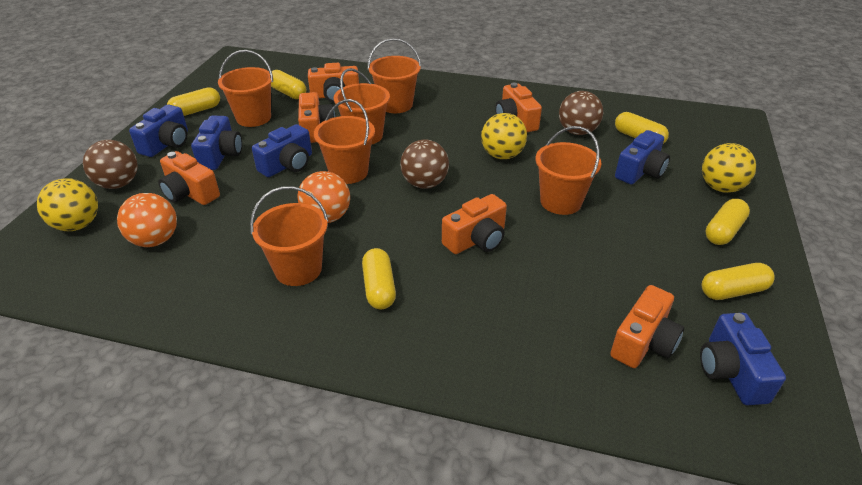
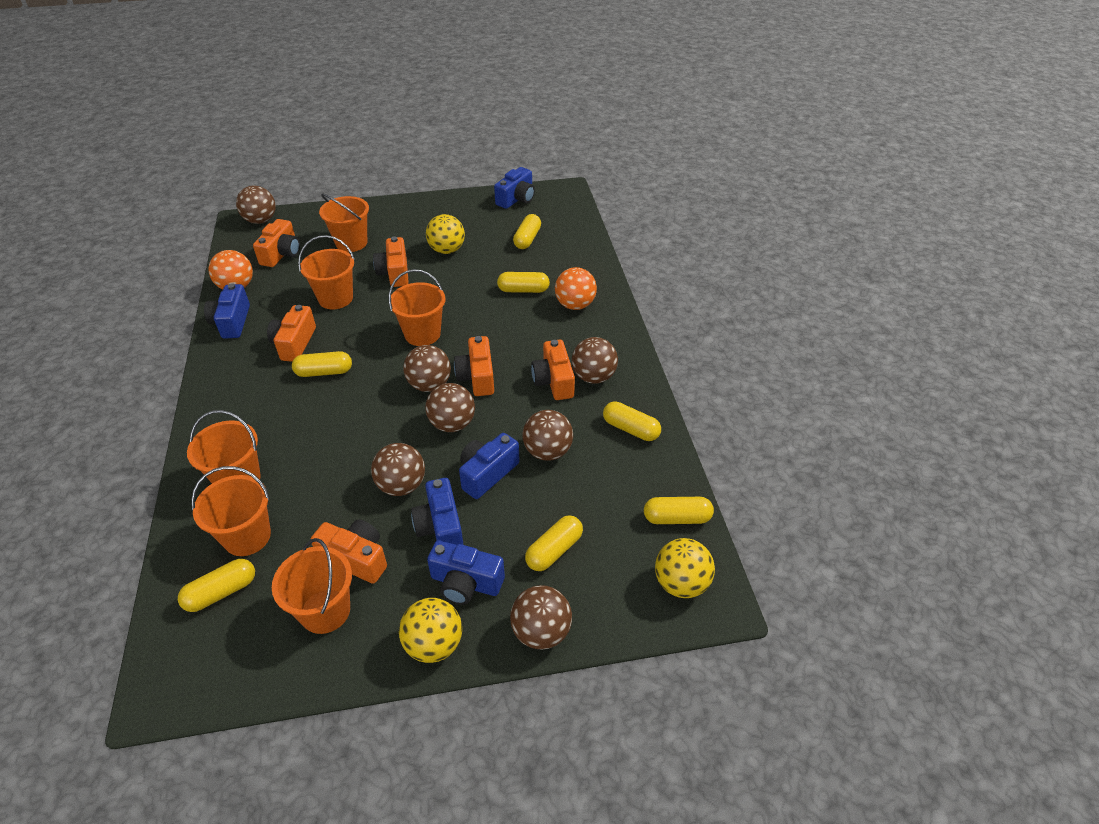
brown ball: 3 -> 7
yellow capsule: 6 -> 7

